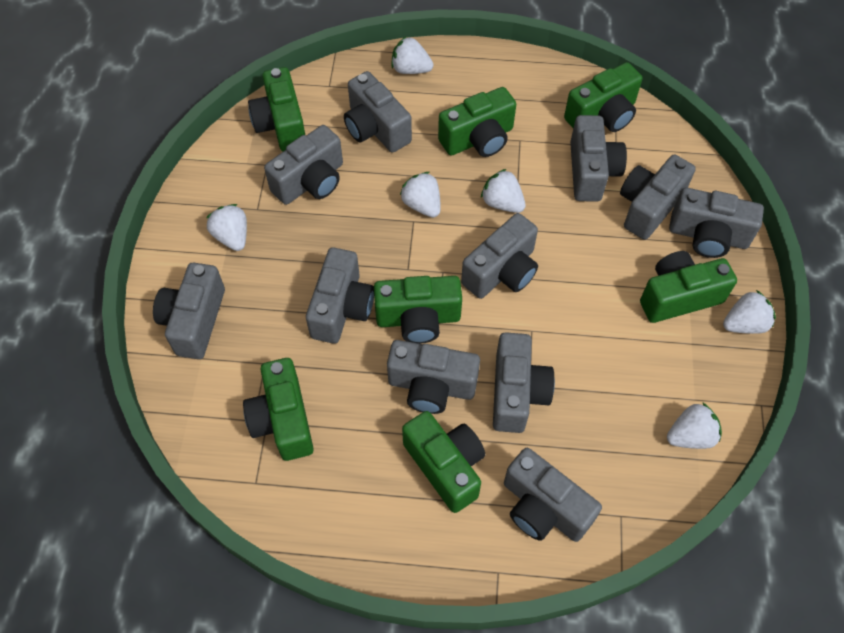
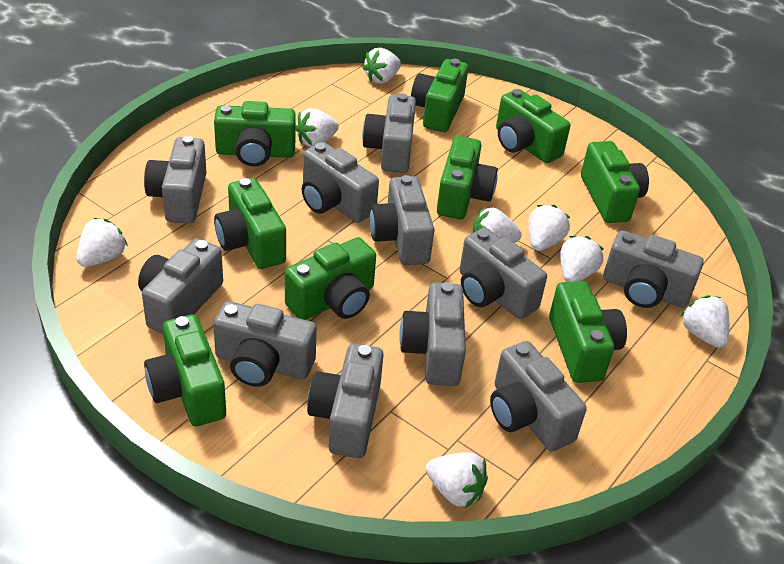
green camera: 7 -> 9
white strawberry: 6 -> 8

